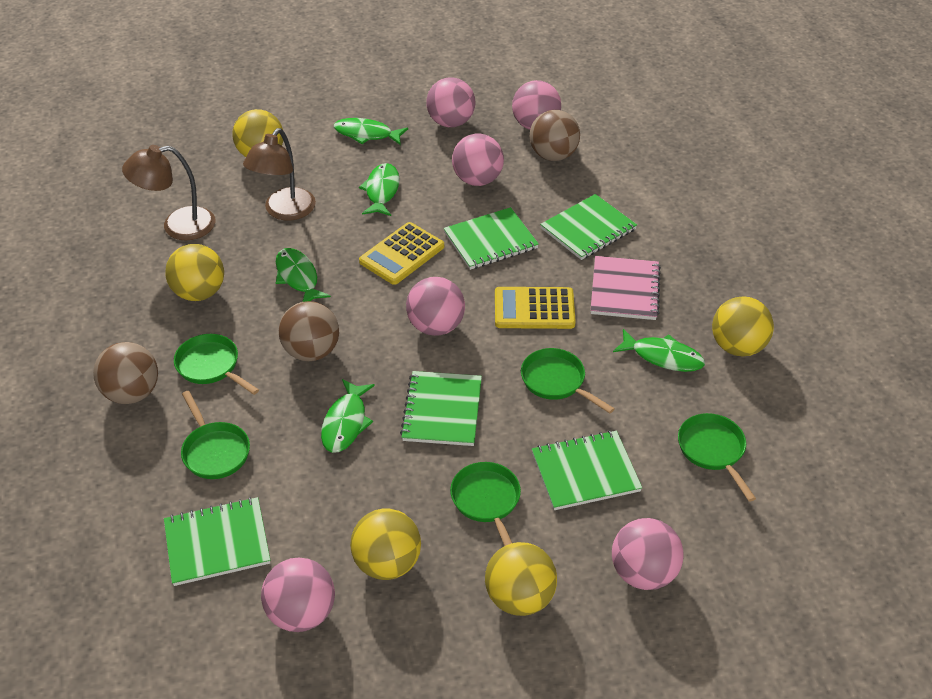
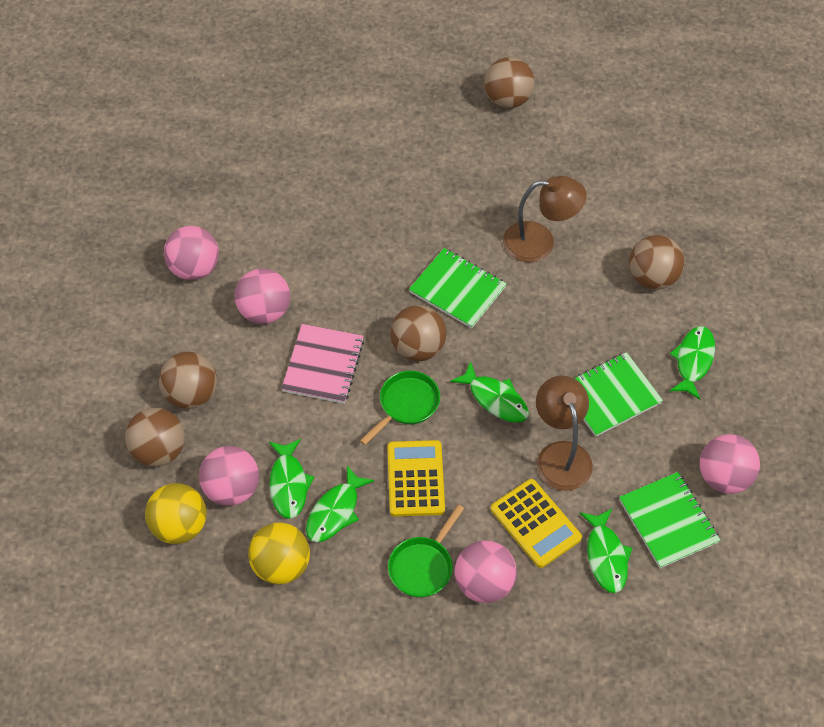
brown ball: 3 -> 5
green notebook: 5 -> 3
green pan: 5 -> 2
pink ball: 6 -> 5
yellow ball: 5 -> 2

